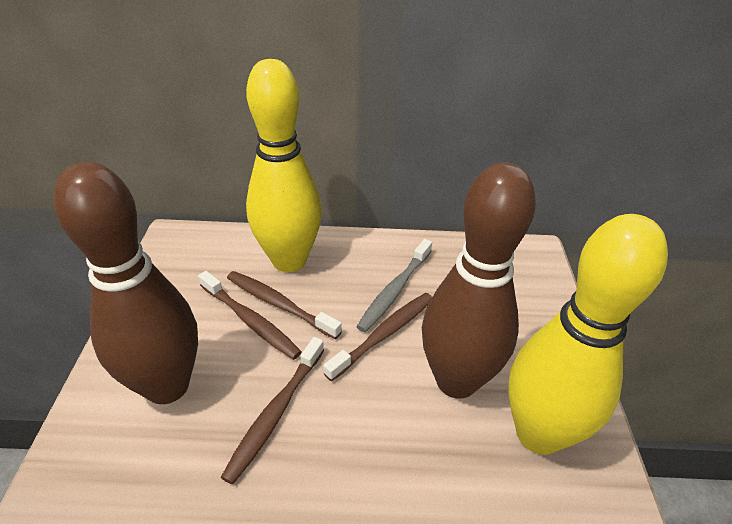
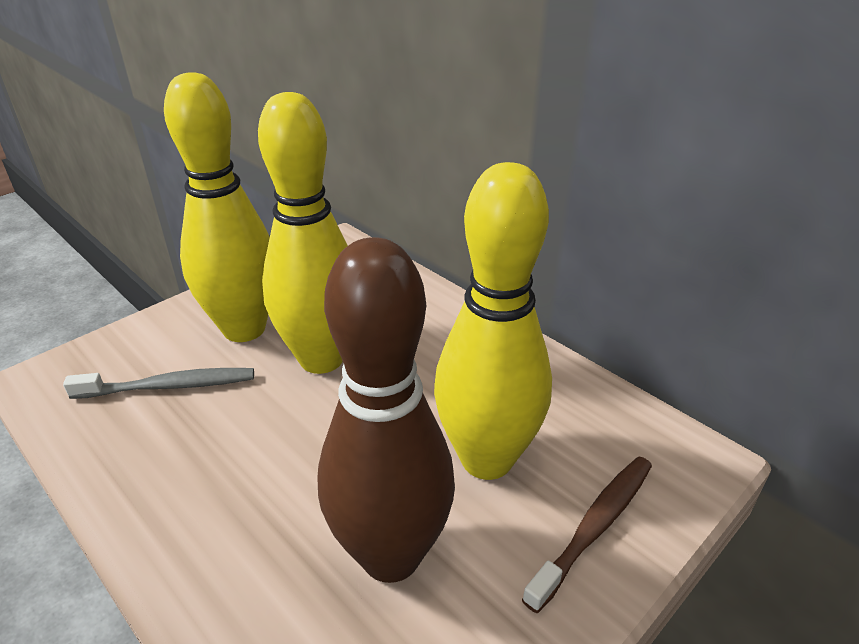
brown bowling pin: 2 -> 1
brown toothbrush: 4 -> 1
yellow bowling pin: 2 -> 3

